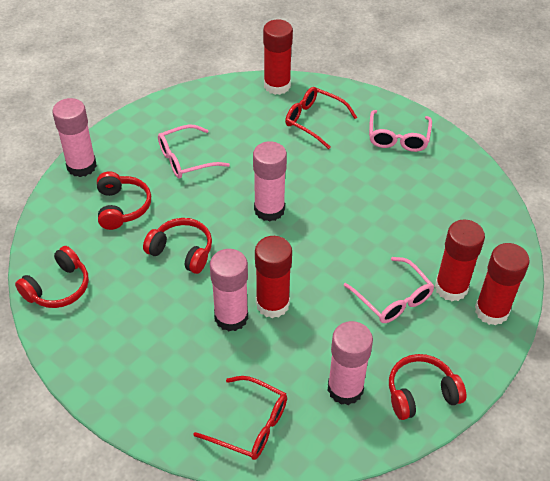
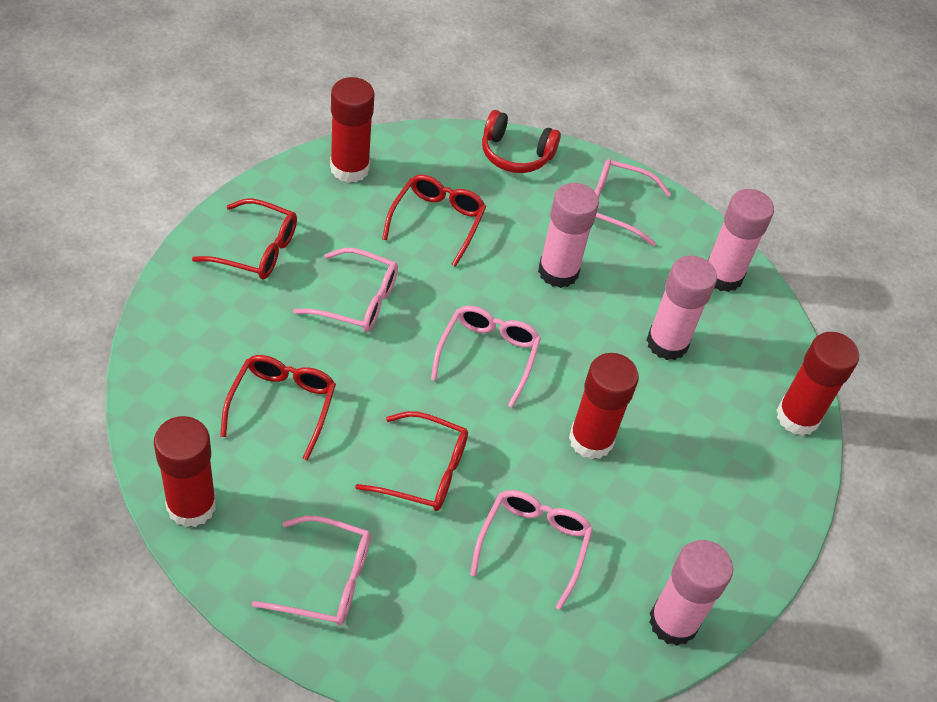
pink glasses: 3 -> 5
red glasses: 2 -> 4
red headphones: 4 -> 1

